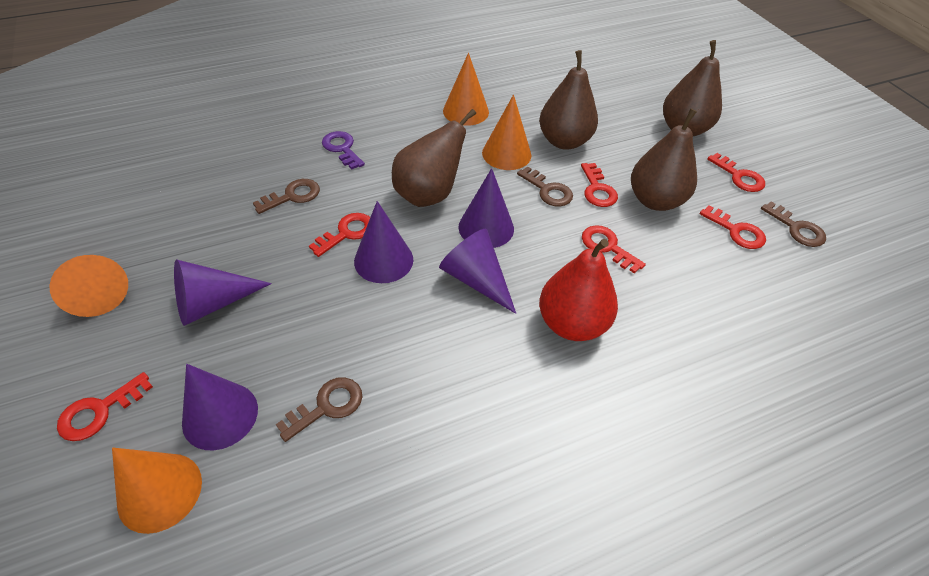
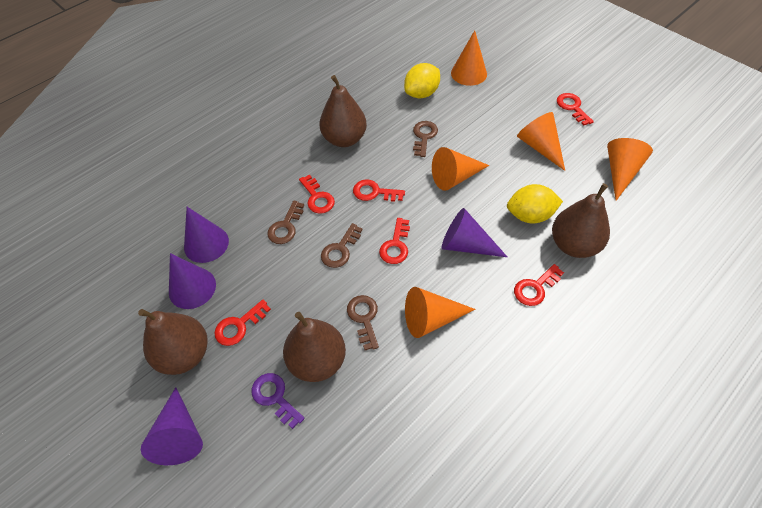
orange cone: 4 -> 5
purple cone: 5 -> 4
red pear: 1 -> 0
yellow lemon: 0 -> 2

